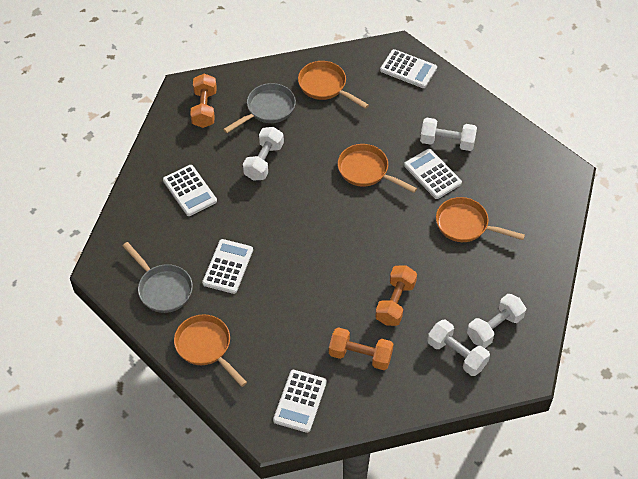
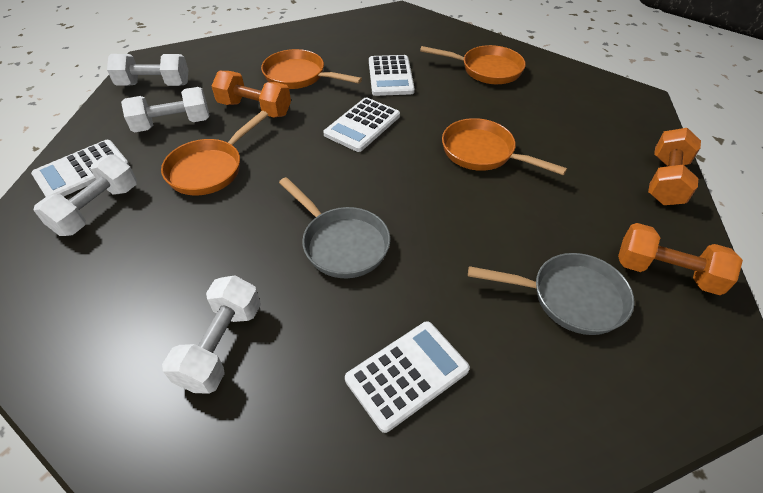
white calculator: 5 -> 4

